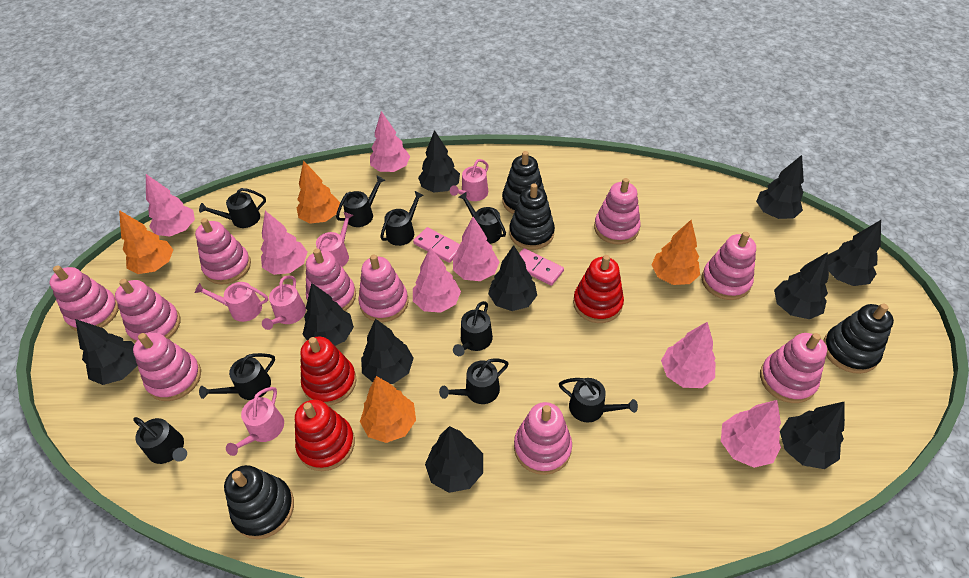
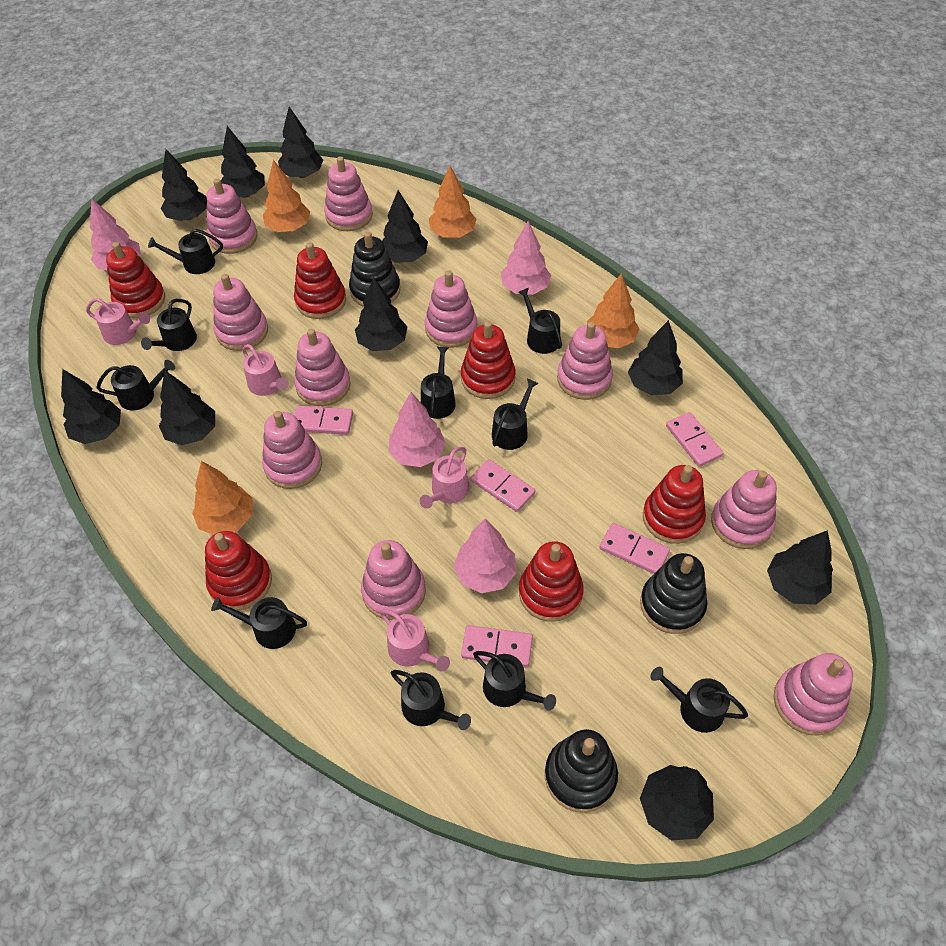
black stacking toy: 4 -> 3
black watering can: 9 -> 10
pink domino: 2 -> 5
pink tree: 7 -> 4
pink watering can: 5 -> 4
red stacking toy: 3 -> 6

